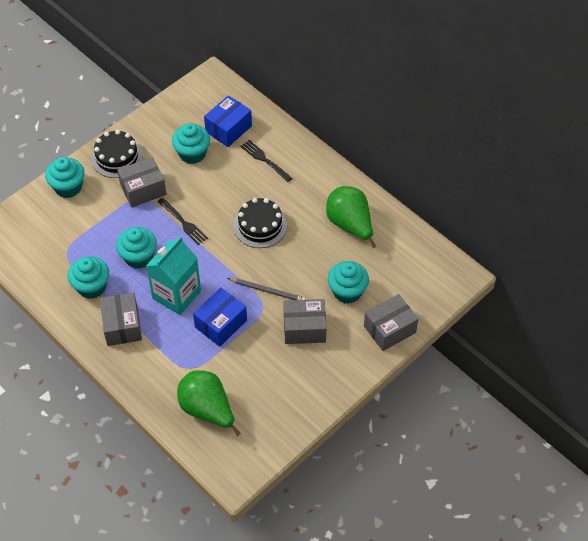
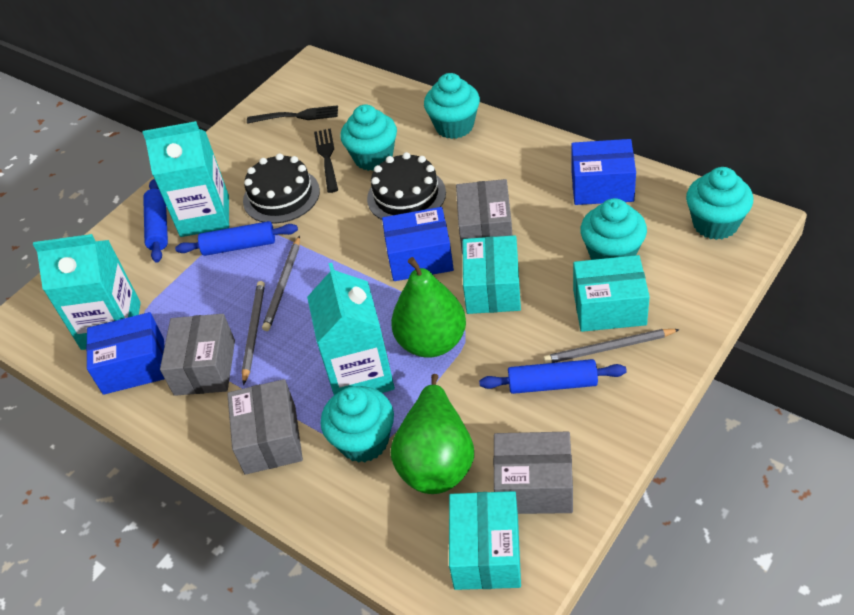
blue box: 2 -> 3
blue rolling pin: 0 -> 3
grey pencil: 1 -> 3
turquoise box: 0 -> 3
turquoise carton: 1 -> 3

